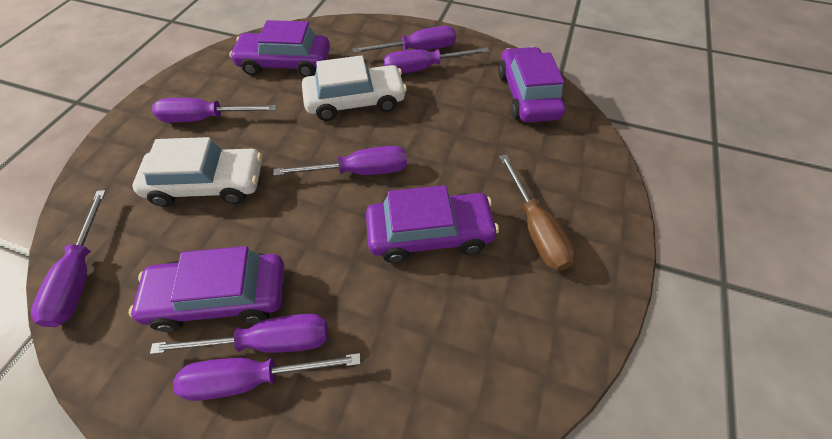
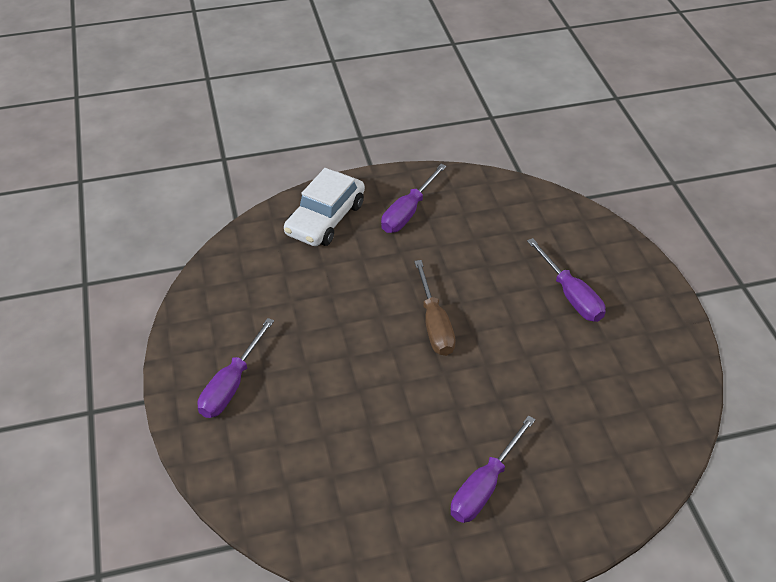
purple car: 4 -> 0
purple screwdriver: 7 -> 4
white car: 2 -> 1

